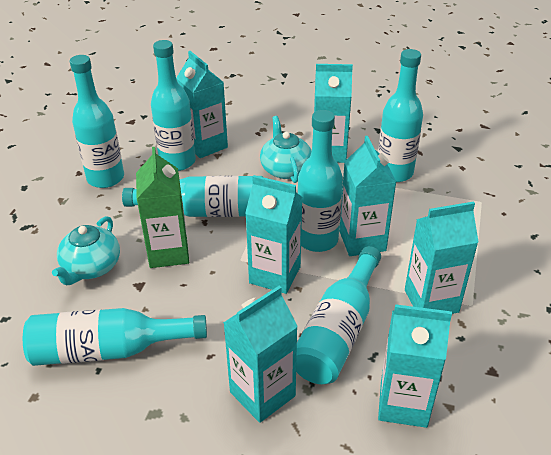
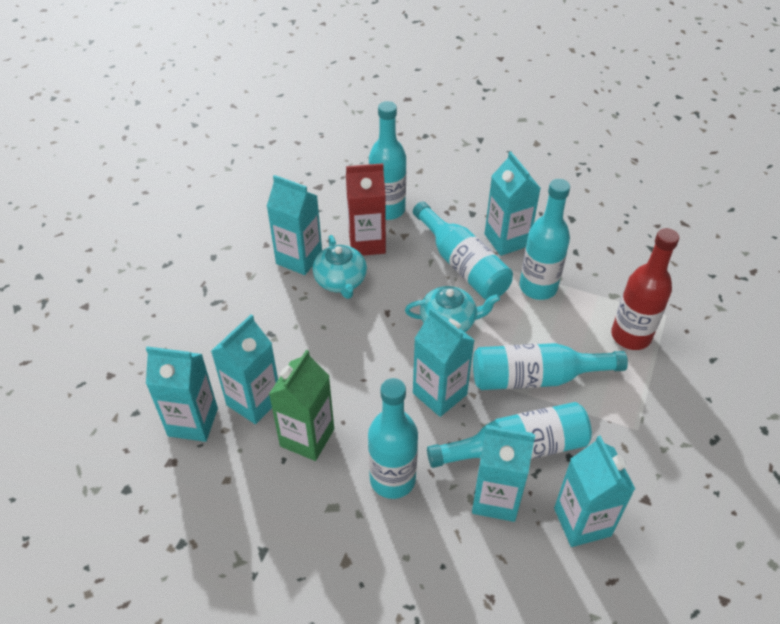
red bottle: 0 -> 1
red carton: 0 -> 1
turquoise bottle: 7 -> 6

